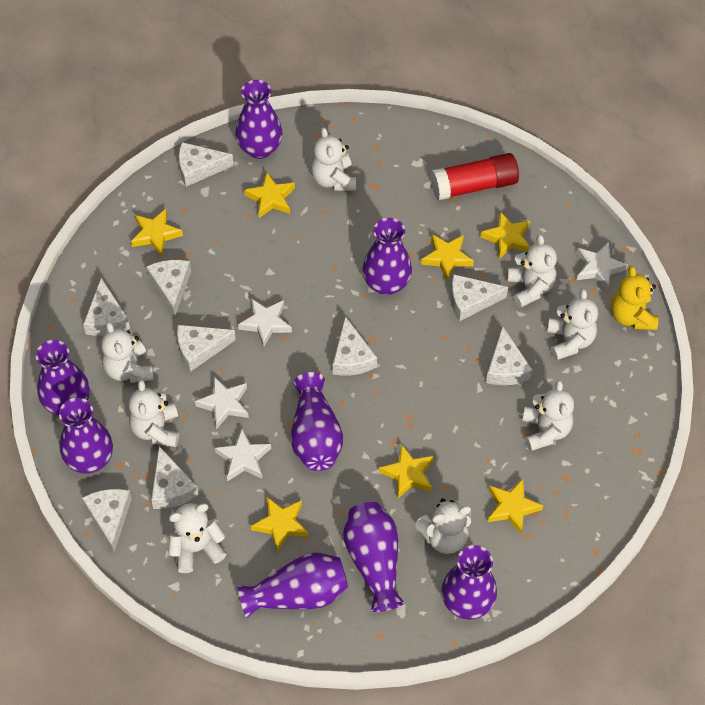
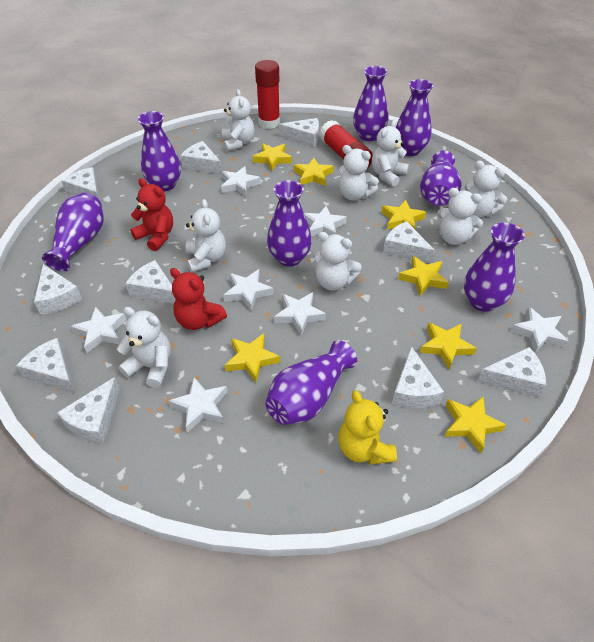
red glue stick: 1 -> 2
red teddy bear: 0 -> 2
white cheese: 9 -> 10
white star: 4 -> 7

